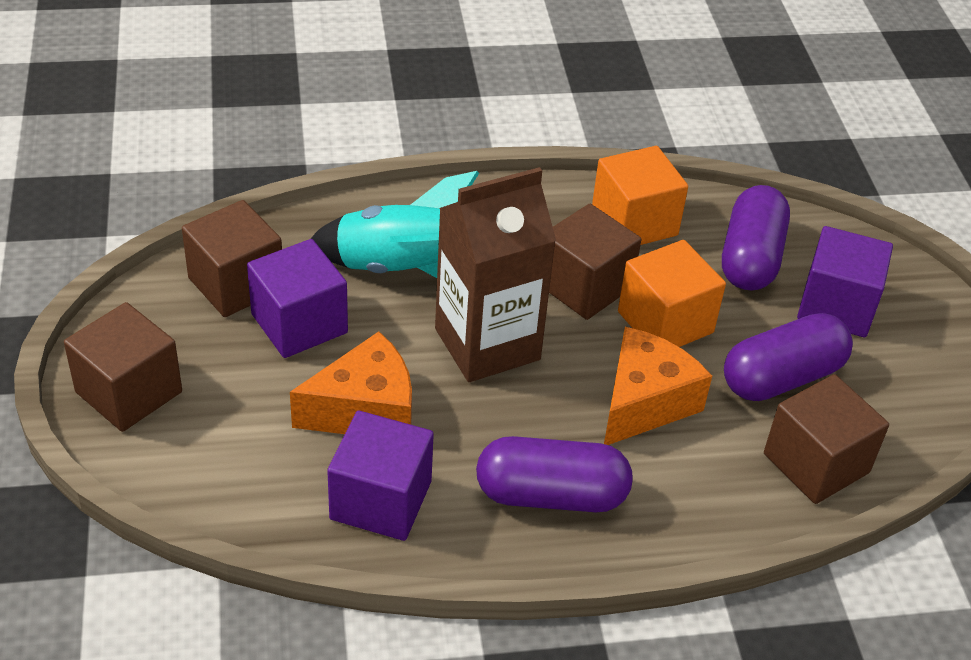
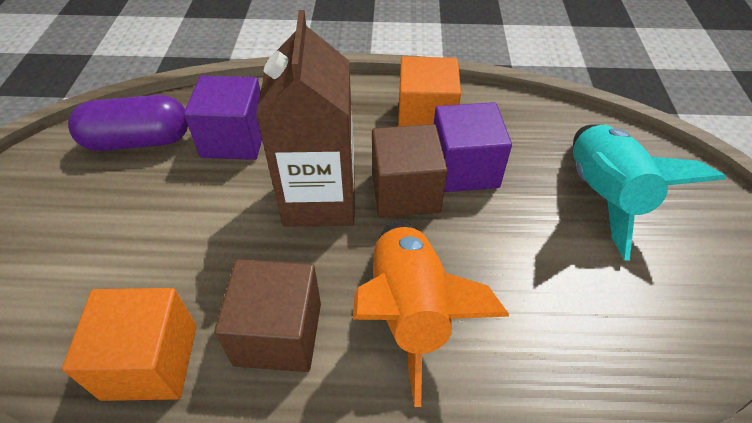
brown cube: 4 -> 2
orange cheese: 2 -> 0
orange rocket: 0 -> 1
purple capsule: 3 -> 1
purple cube: 3 -> 2

